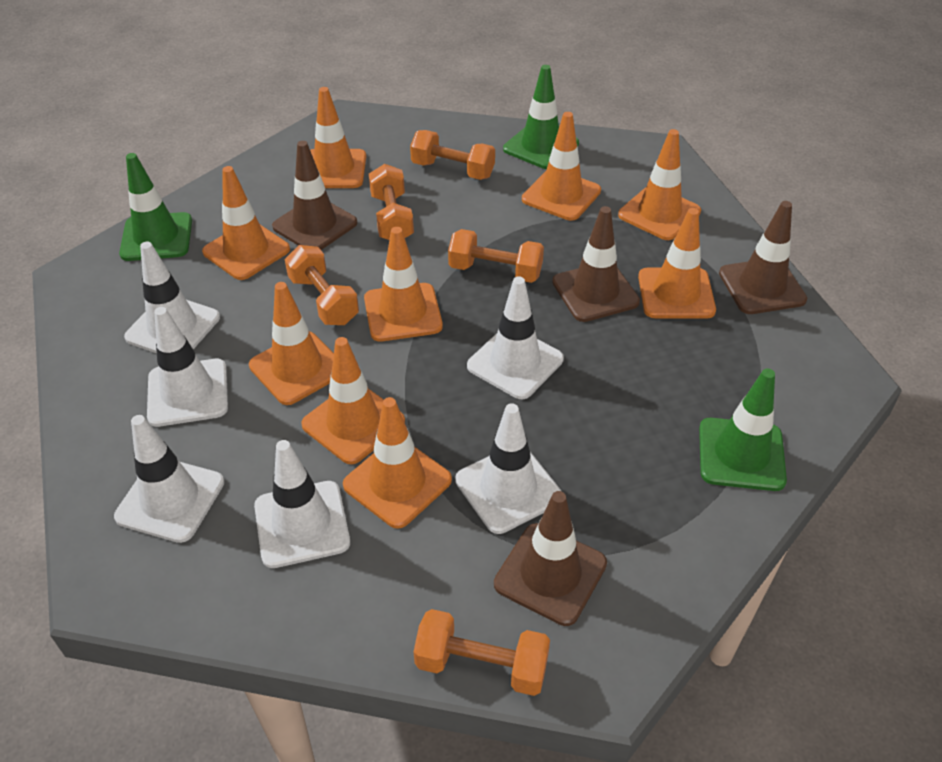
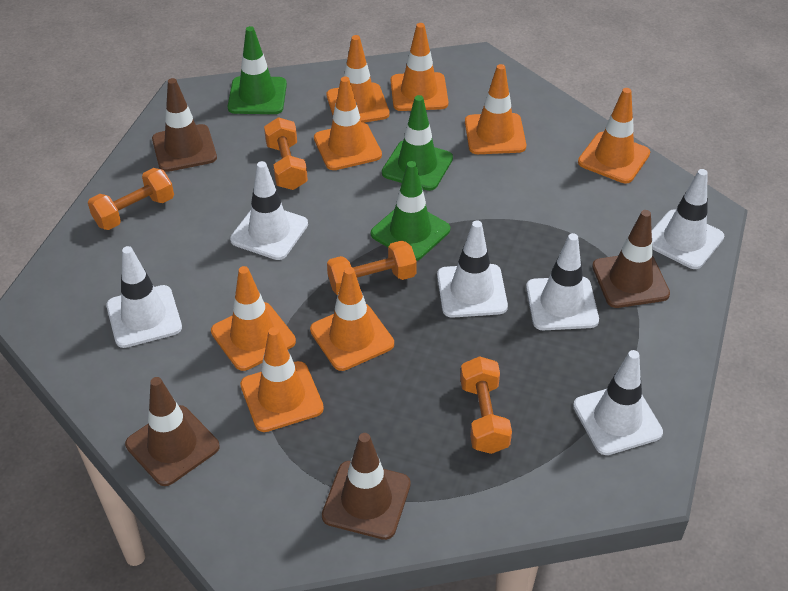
orange dumbbell: 5 -> 4
orange traffic cone: 9 -> 8

